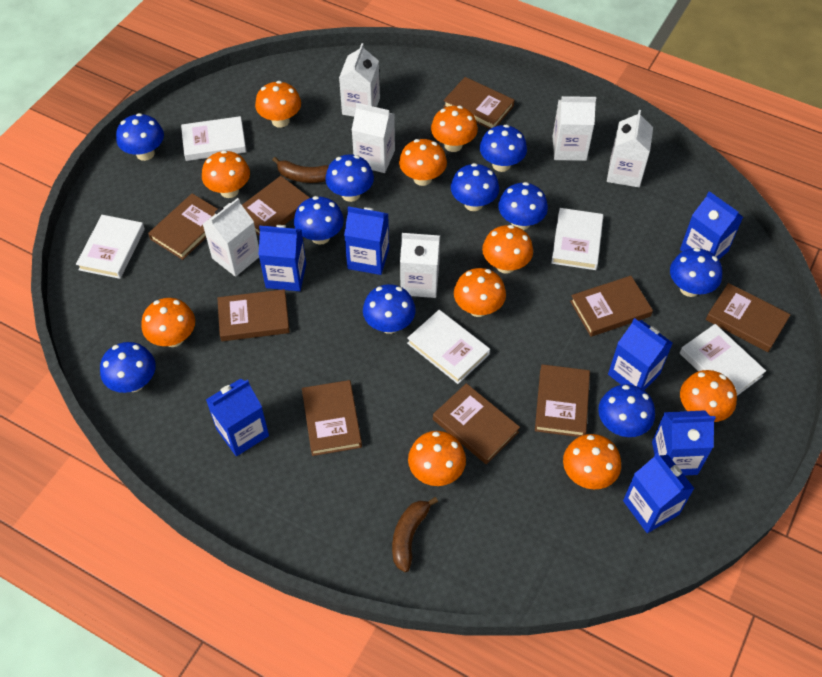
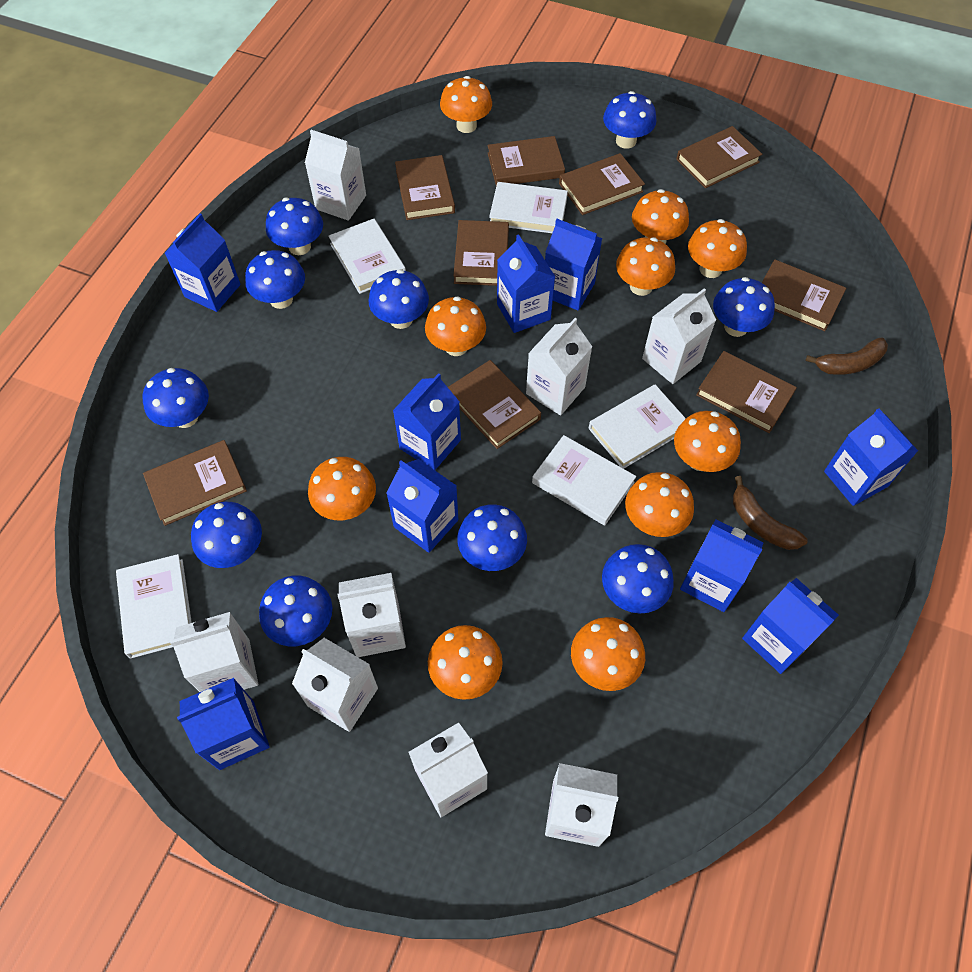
blue carton: 7 -> 9
white carton: 6 -> 8

